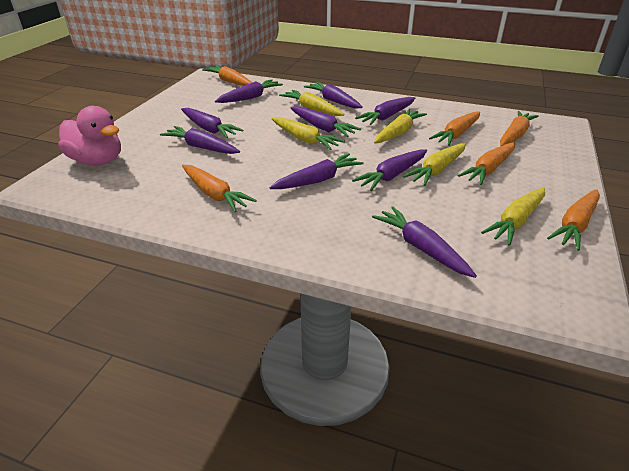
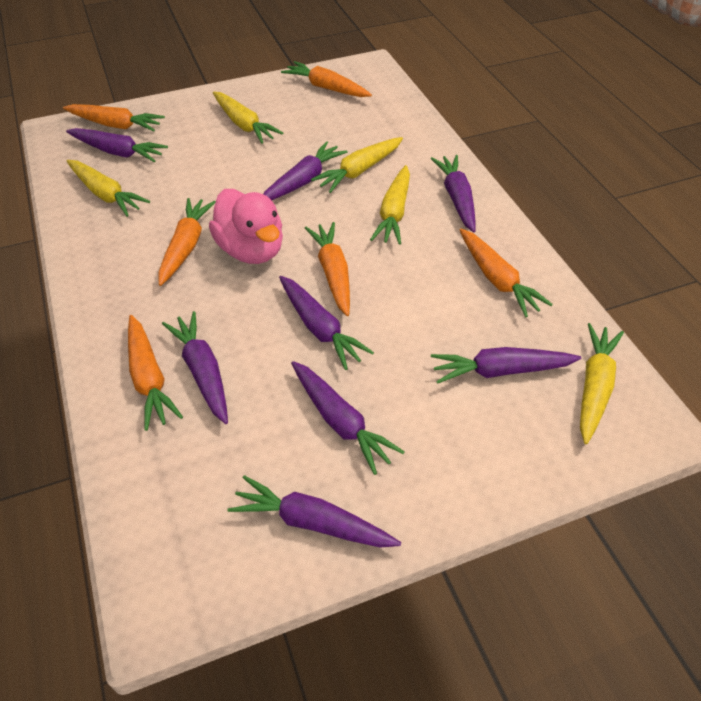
purple carrot: 9 -> 8

